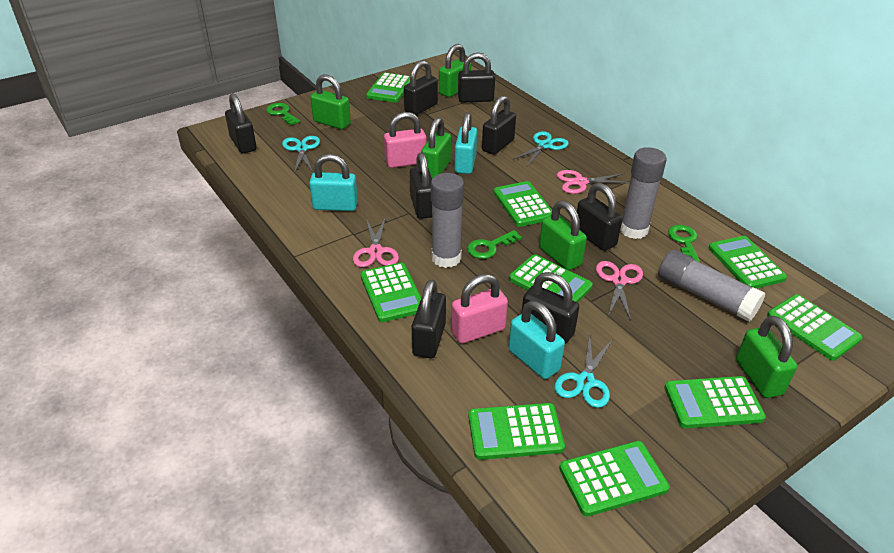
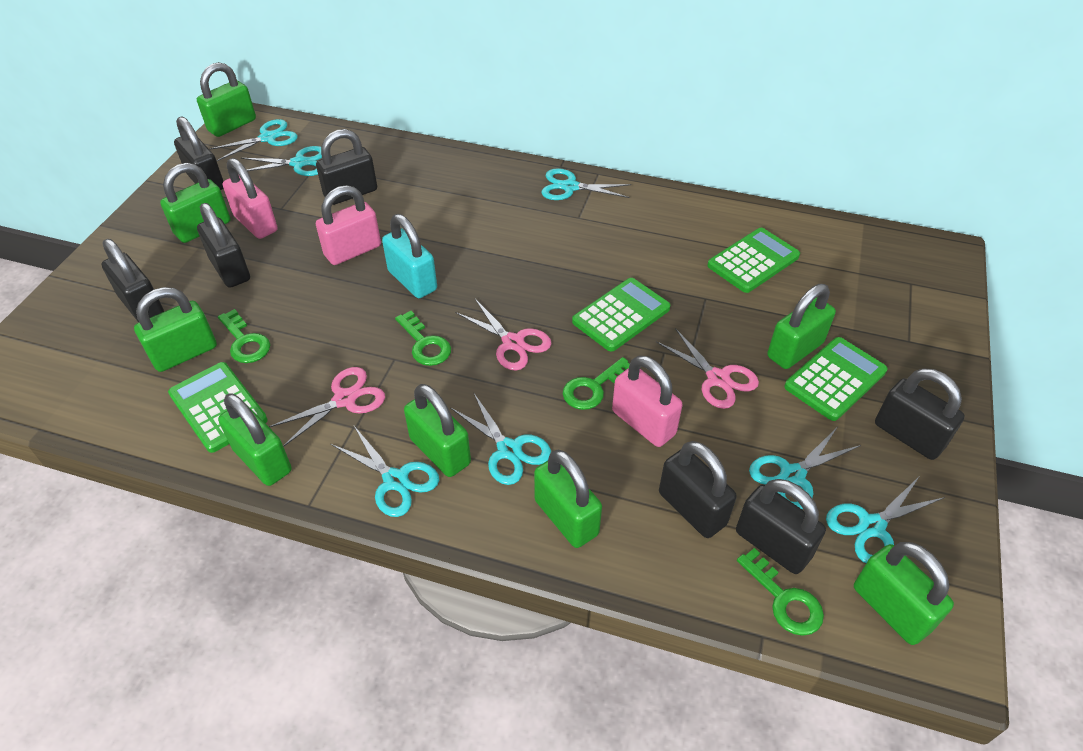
black padlock: 8 -> 7
green calculator: 9 -> 4
green key: 3 -> 4
green padlock: 5 -> 8
grey glue stick: 3 -> 0
pink padlock: 2 -> 3
turquoise padlock: 3 -> 1
turquoise scissors: 3 -> 7

